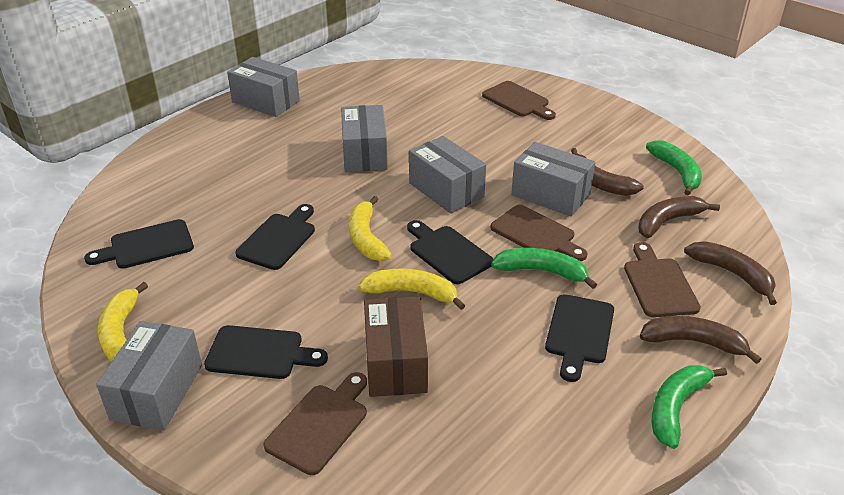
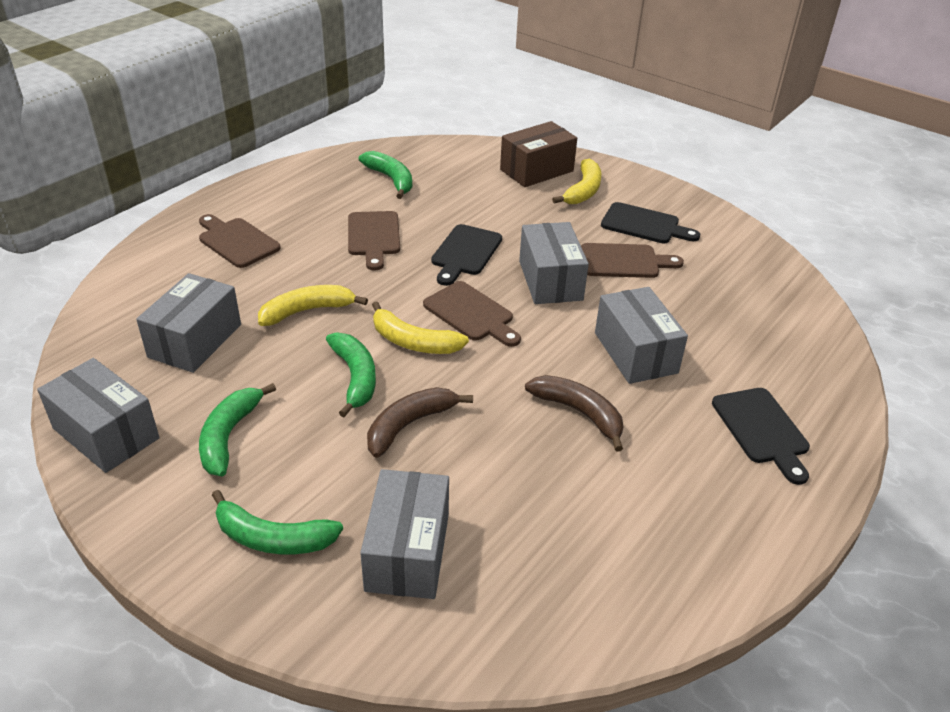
black cutting board: 5 -> 3
brown banana: 4 -> 2
green banana: 3 -> 4

